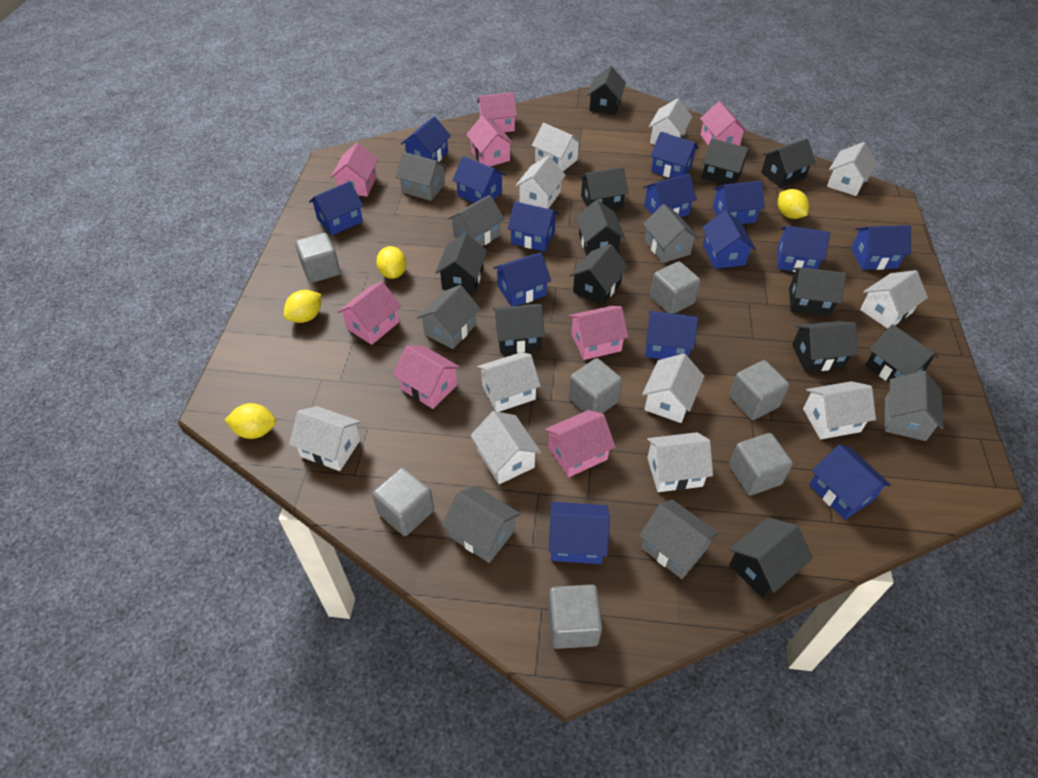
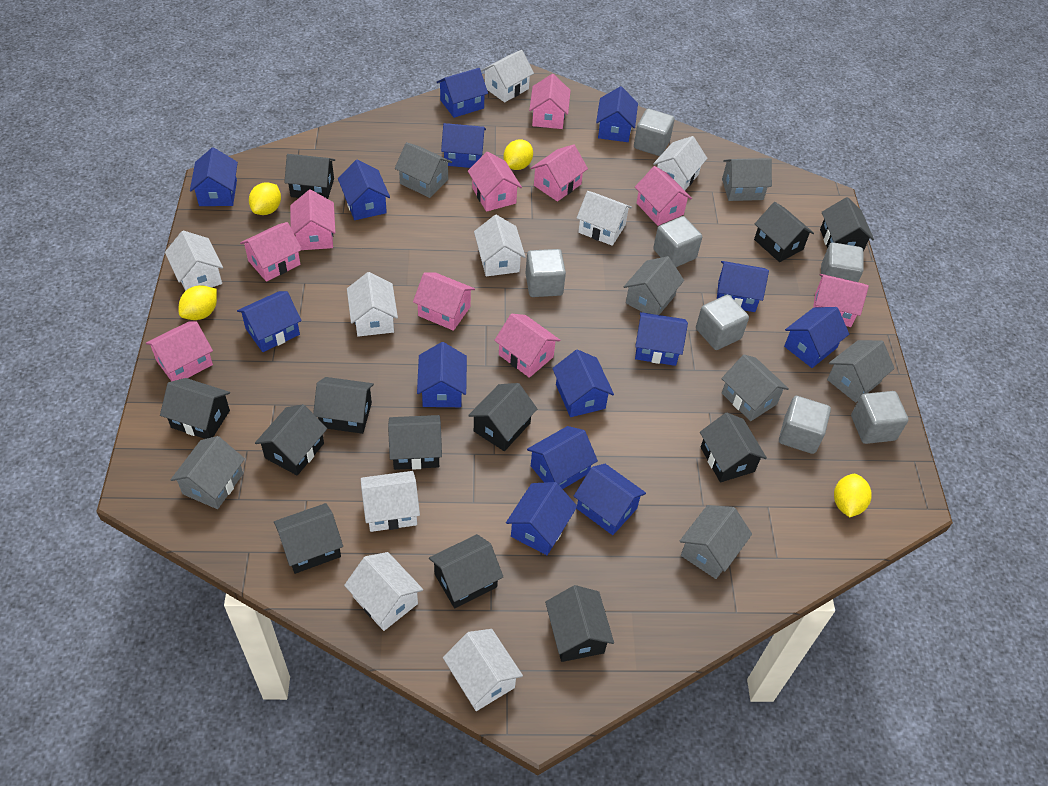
pink house: 8 -> 10
white house: 11 -> 9

